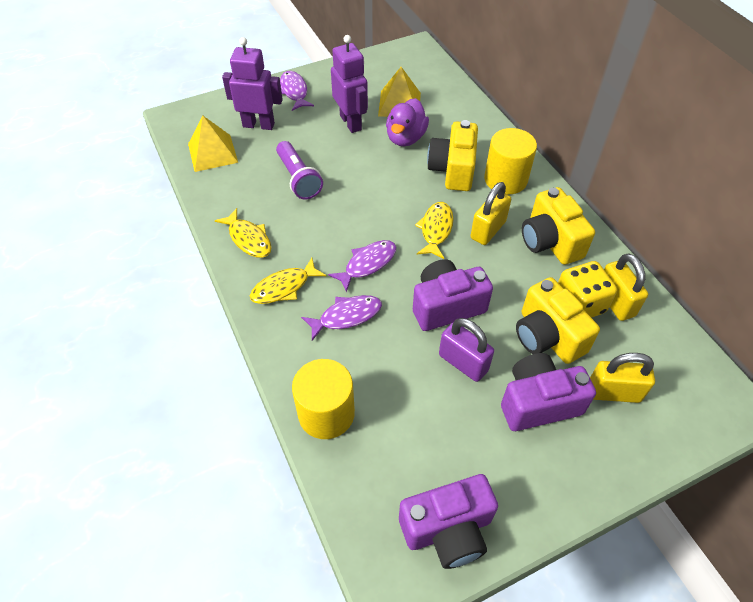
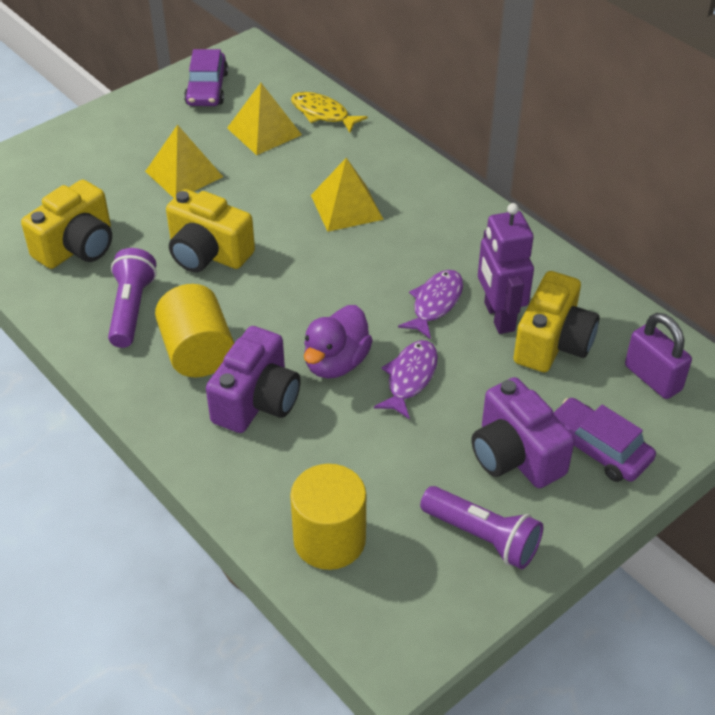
purple camera: 3 -> 2
purple car: 0 -> 2
purple fish: 3 -> 2
purple flashlight: 1 -> 2
purple robot: 2 -> 1
yellow dice: 1 -> 0
yellow fish: 3 -> 1
yellow padlock: 3 -> 0
yellow pyramid: 2 -> 3

